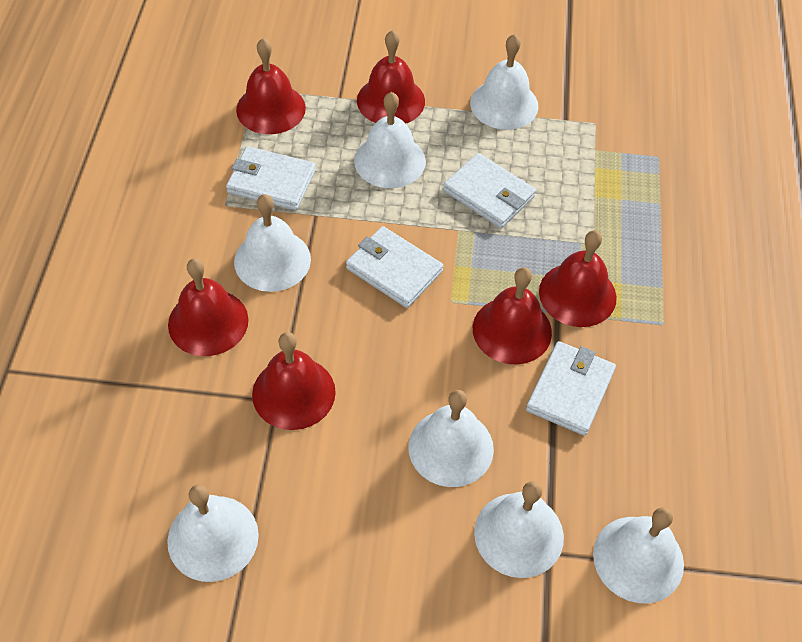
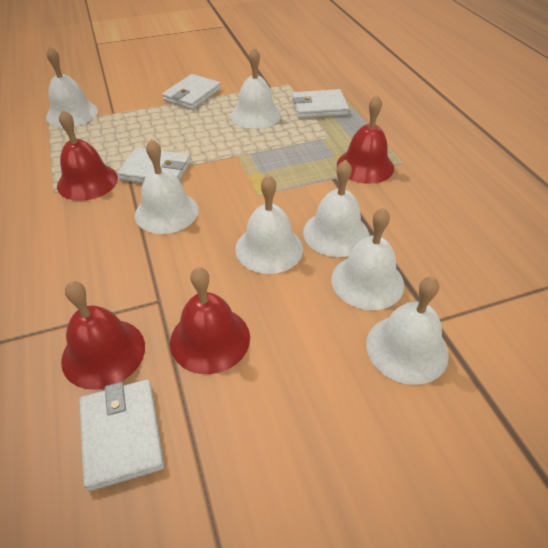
red bell: 6 -> 4

